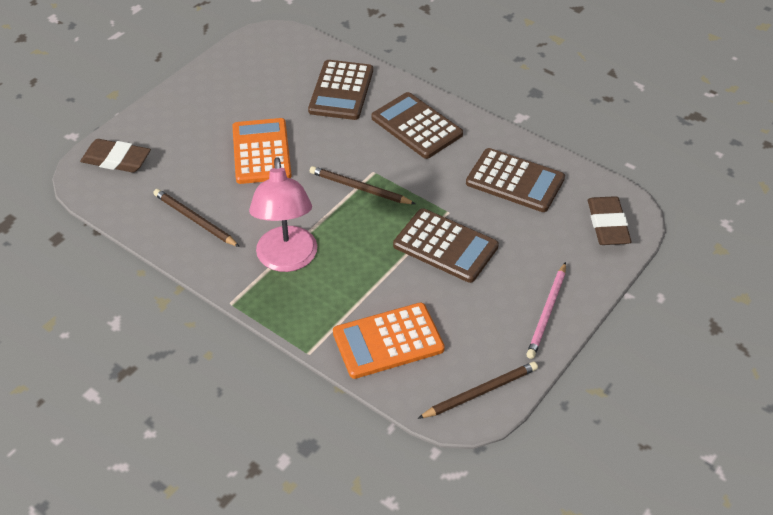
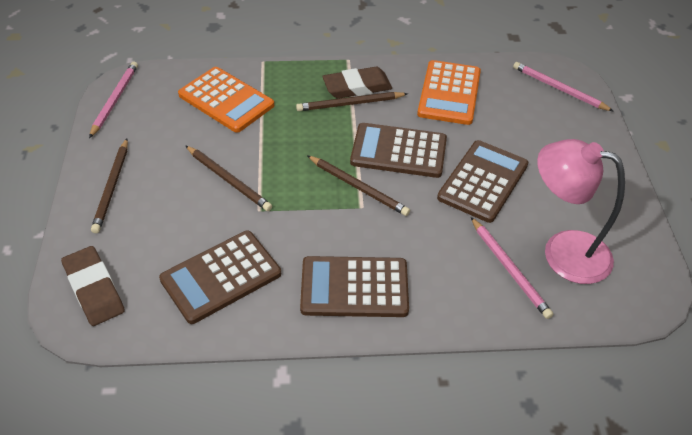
brown pencil: 3 -> 4
pink pencil: 1 -> 3

